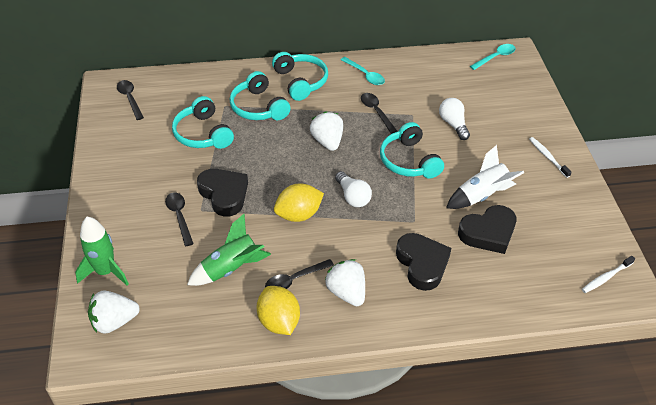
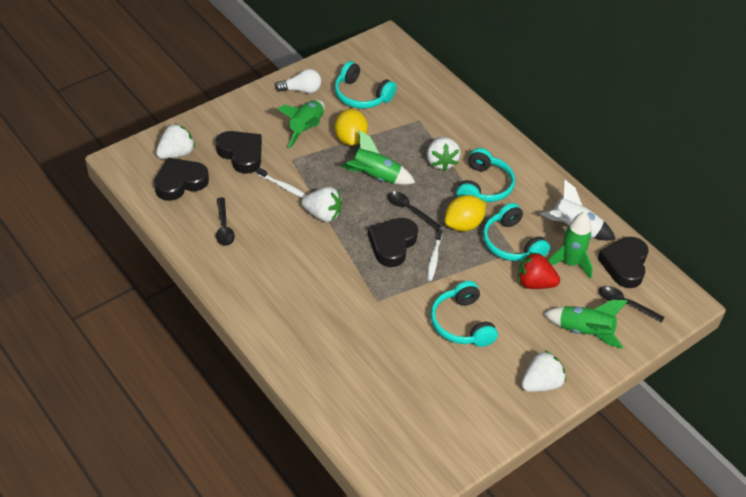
black heart: 3 -> 4
black spoon: 4 -> 3
green rocket: 2 -> 4
red strawberry: 0 -> 1
turquoise spoon: 2 -> 0
white light bulb: 2 -> 1
white strawberry: 3 -> 4

